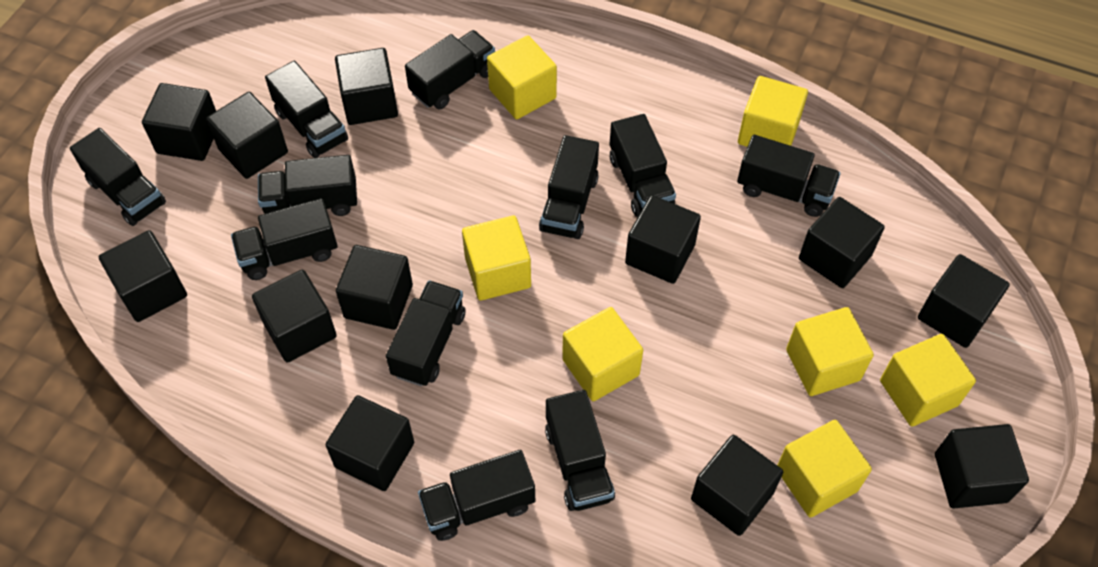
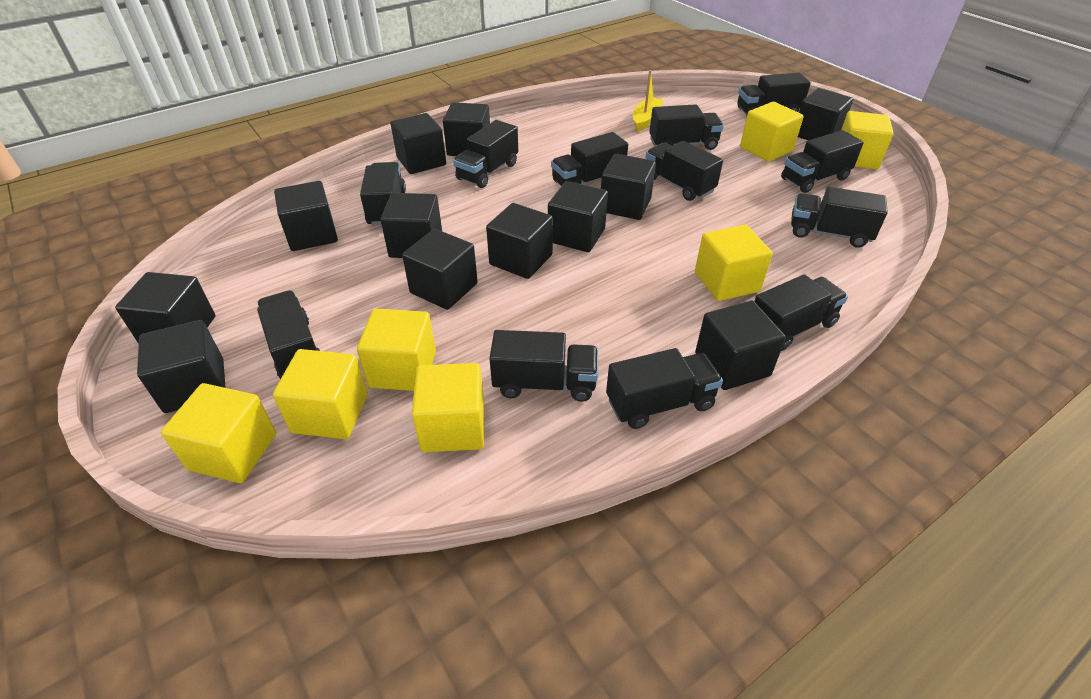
black truck: 11 -> 12
yellow boat: 0 -> 1

